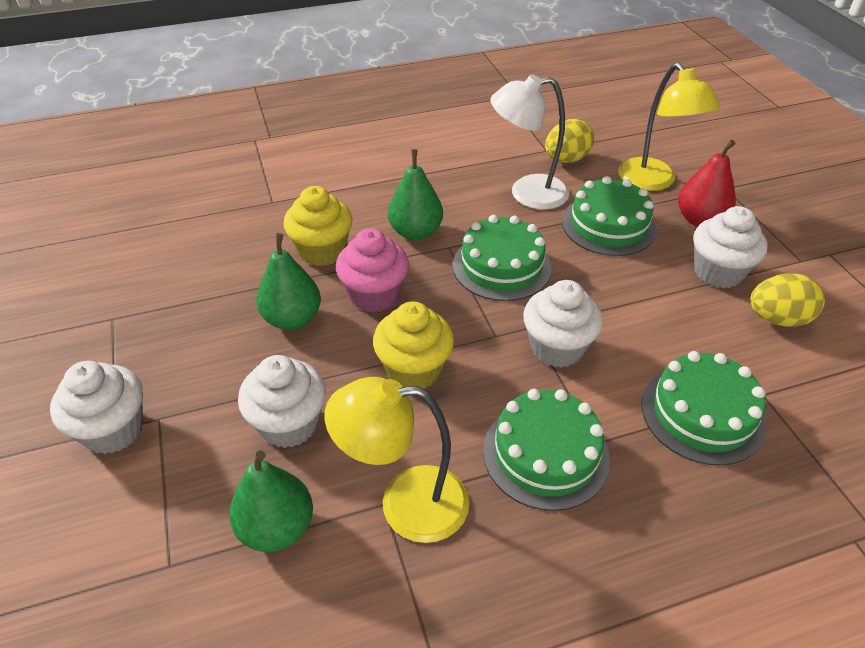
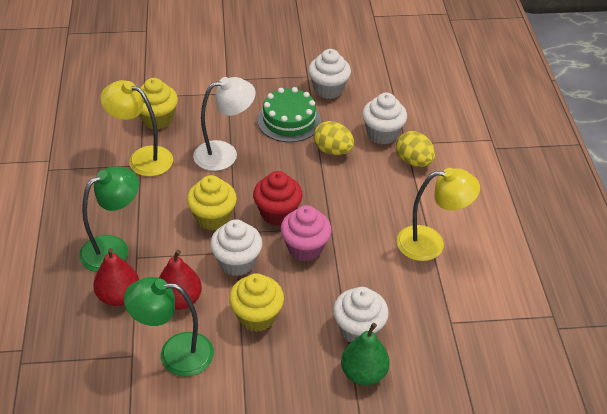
green cake: 4 -> 1
green lamp: 0 -> 2
green pear: 3 -> 1
red cupcake: 0 -> 1
red pear: 1 -> 2
yellow cupcake: 2 -> 3

